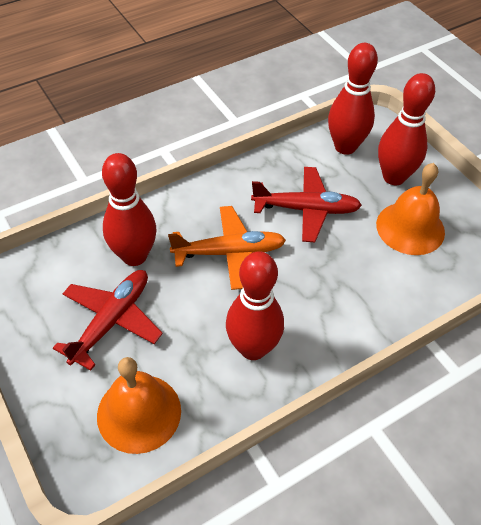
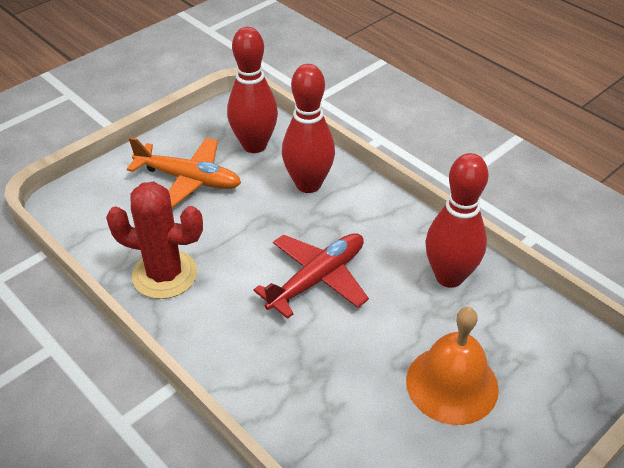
orange bell: 2 -> 1
red bowling pin: 4 -> 3
red cactus: 0 -> 1
red plane: 2 -> 1

